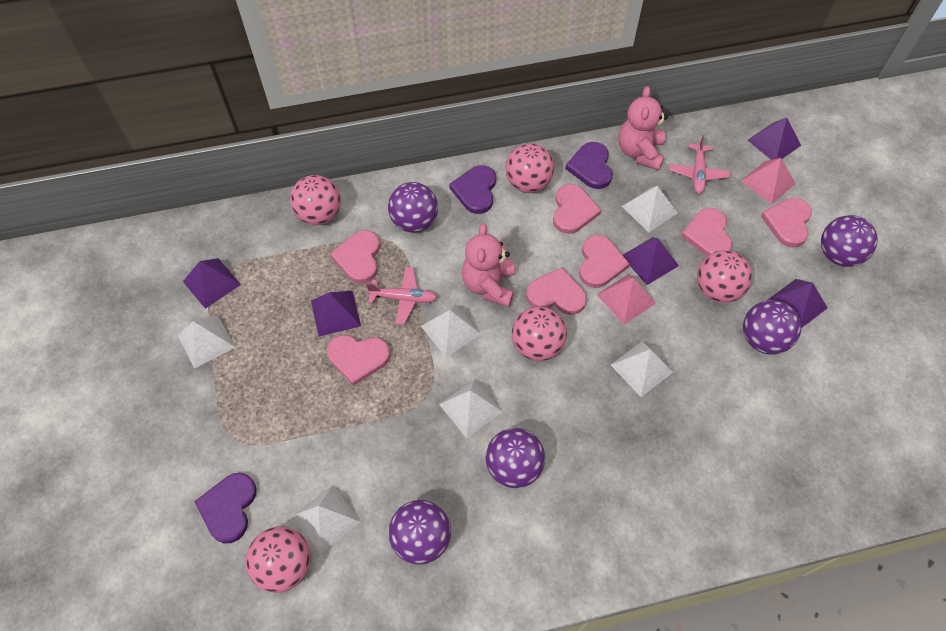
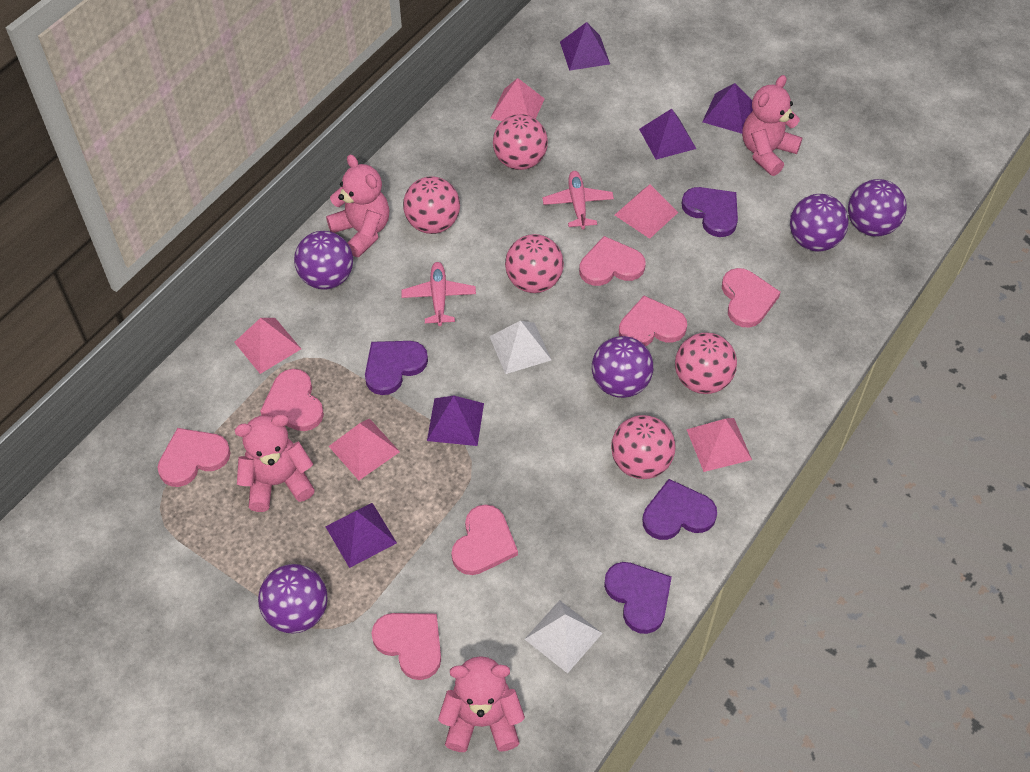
pink pyramid: 2 -> 5
pink teddy bear: 2 -> 4
purple heart: 3 -> 4
white pyramid: 6 -> 2

